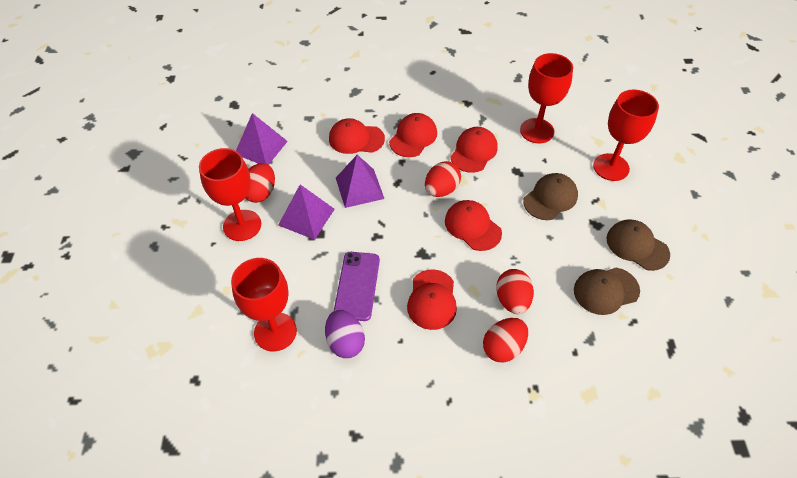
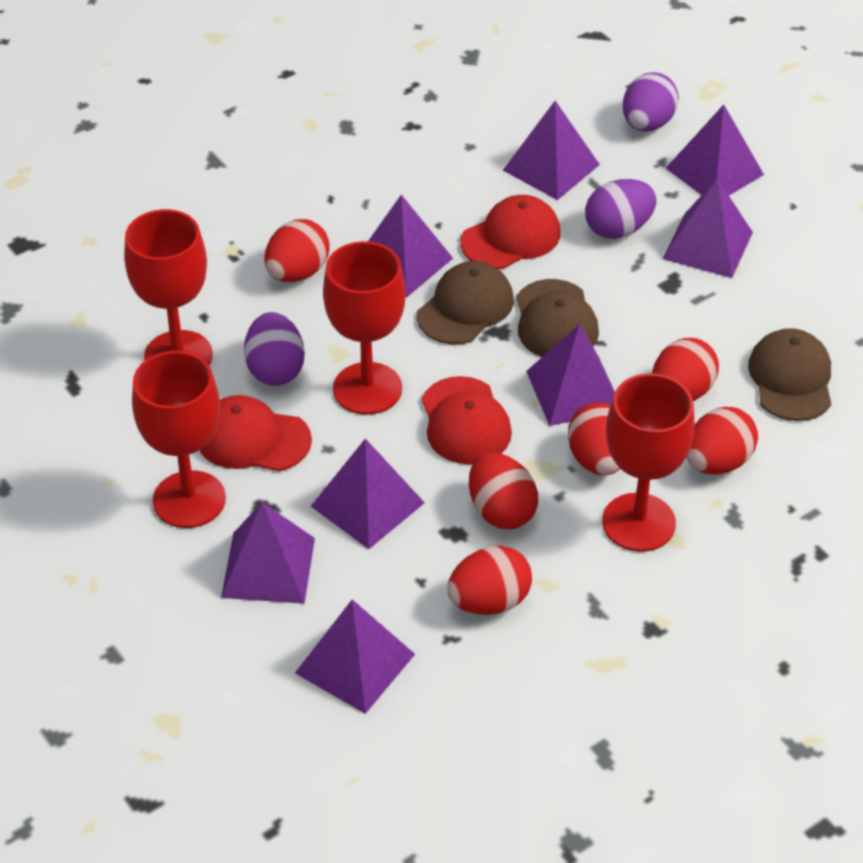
purple egg: 1 -> 3
purple phone: 1 -> 0
purple pyramid: 3 -> 8
red cap: 5 -> 3
red egg: 4 -> 6

